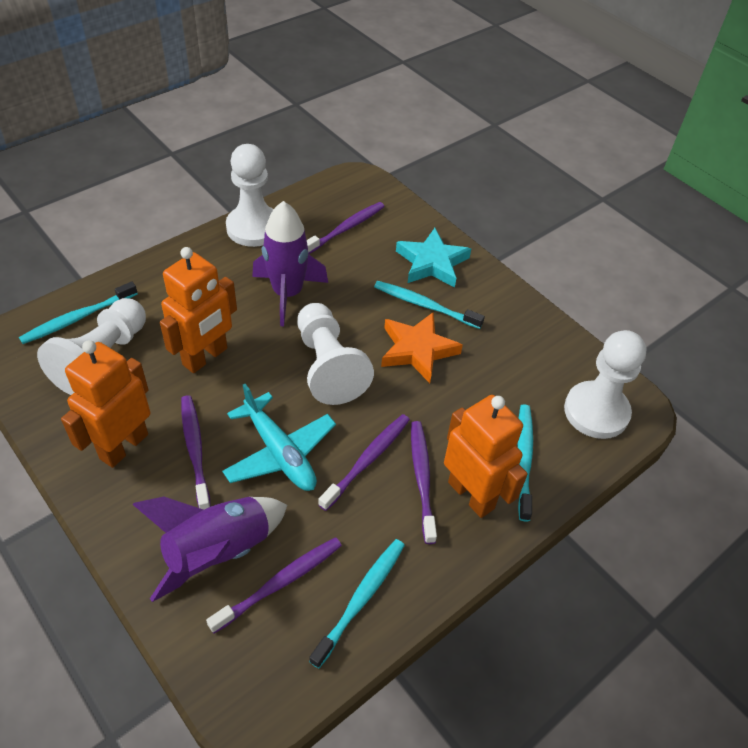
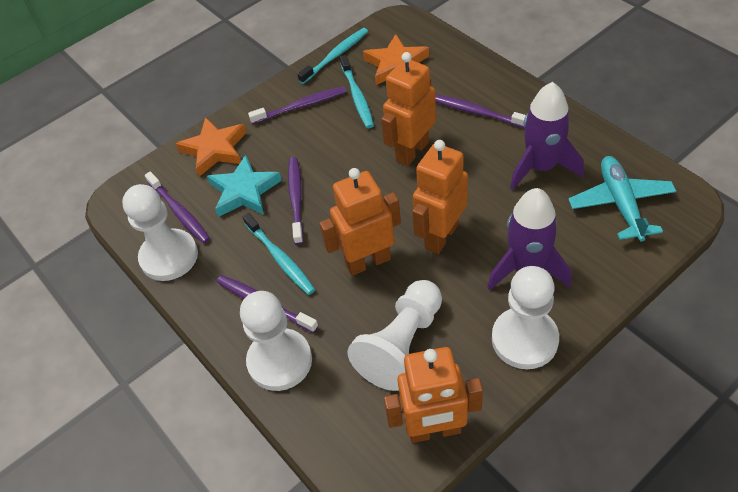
orange robot: 3 -> 4
orange star: 1 -> 2
turquoise toothbrush: 4 -> 3

